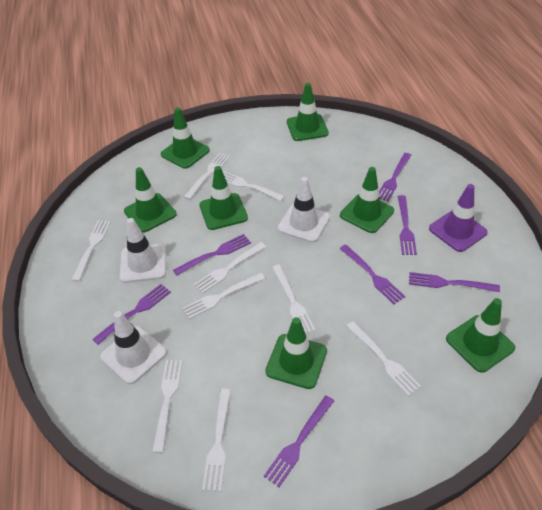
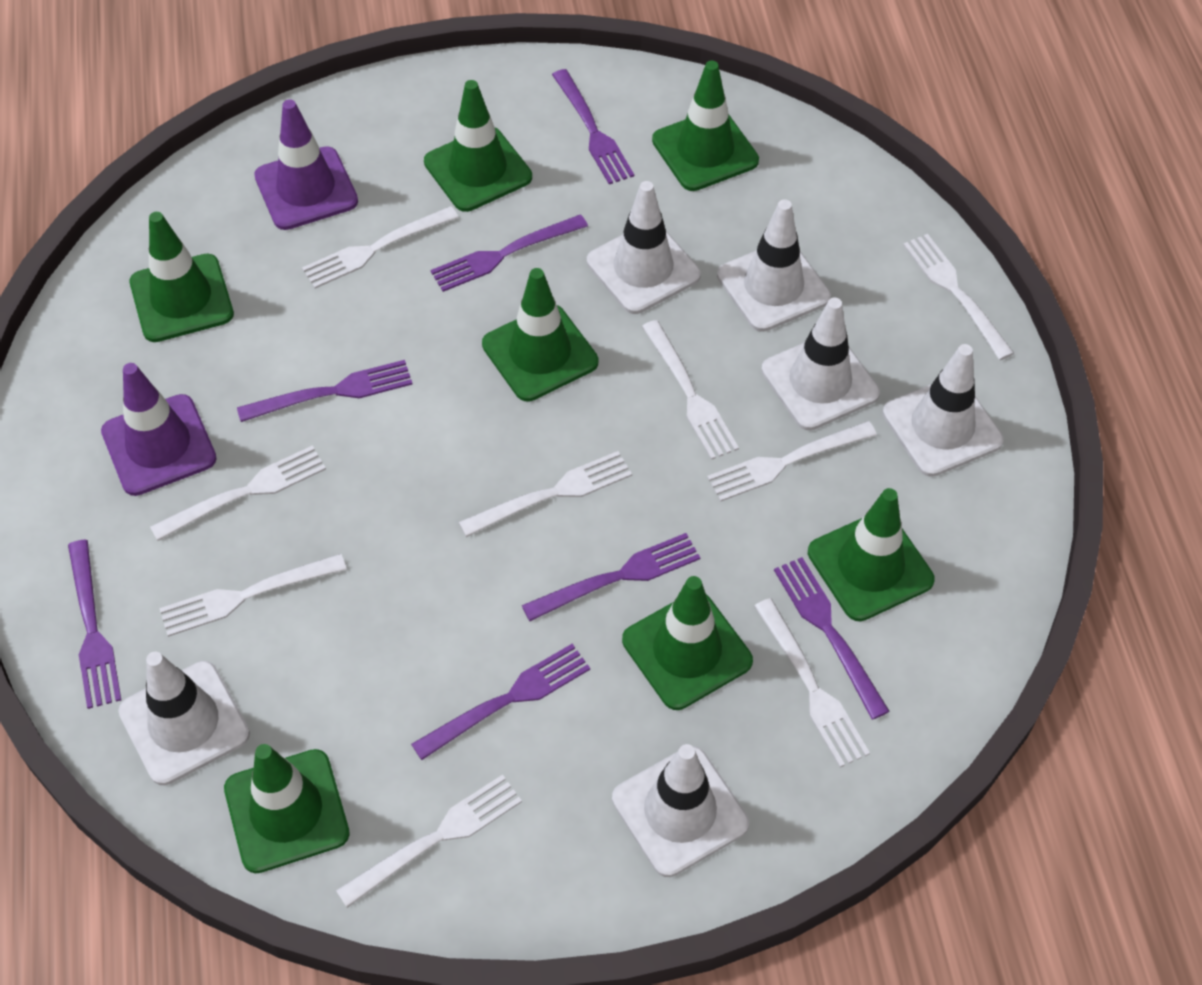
purple traffic cone: 1 -> 2
white traffic cone: 3 -> 6

